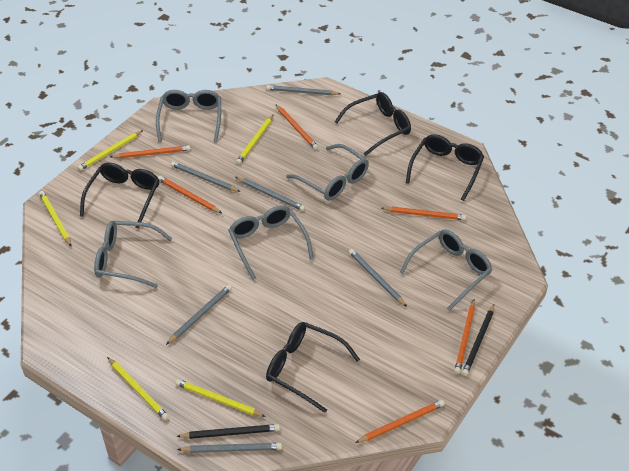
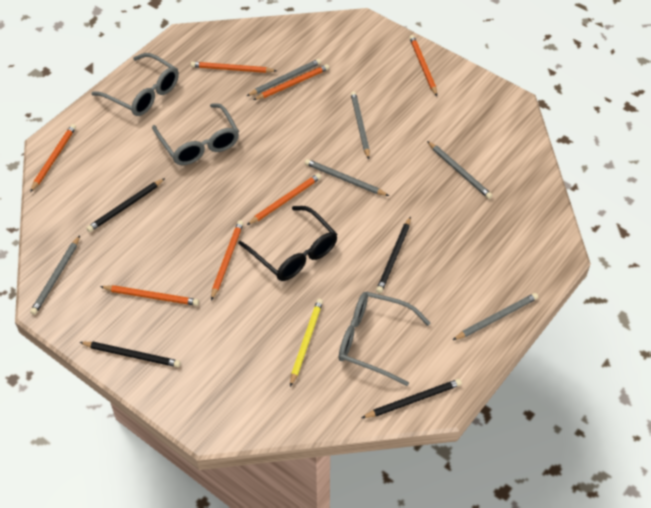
black glasses: 4 -> 1
black pencil: 2 -> 4
grey glasses: 5 -> 3
orange pencil: 6 -> 7
yellow pencil: 5 -> 1

